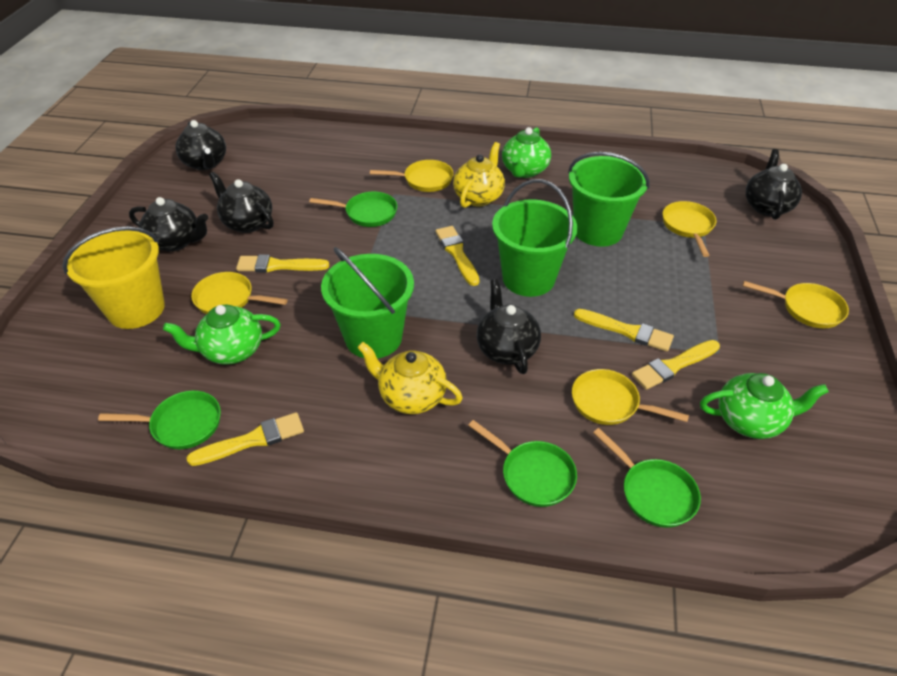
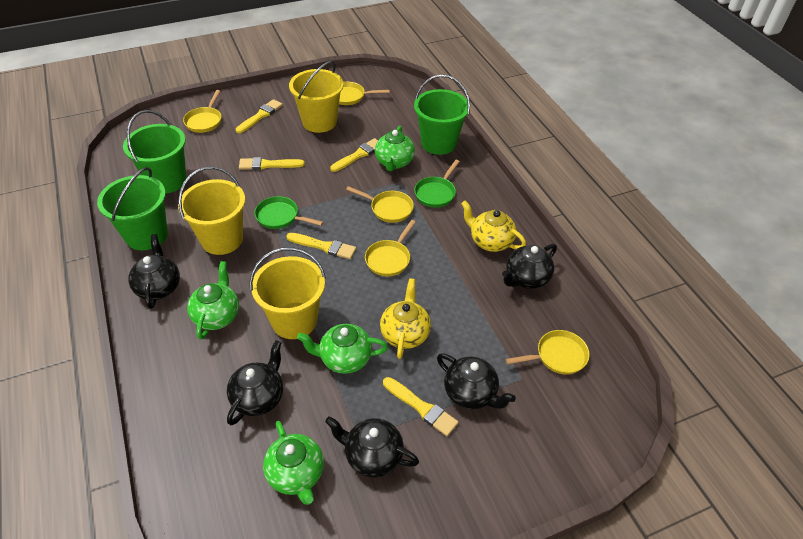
green pan: 4 -> 2
green teapot: 3 -> 4
yellow bucket: 1 -> 3

